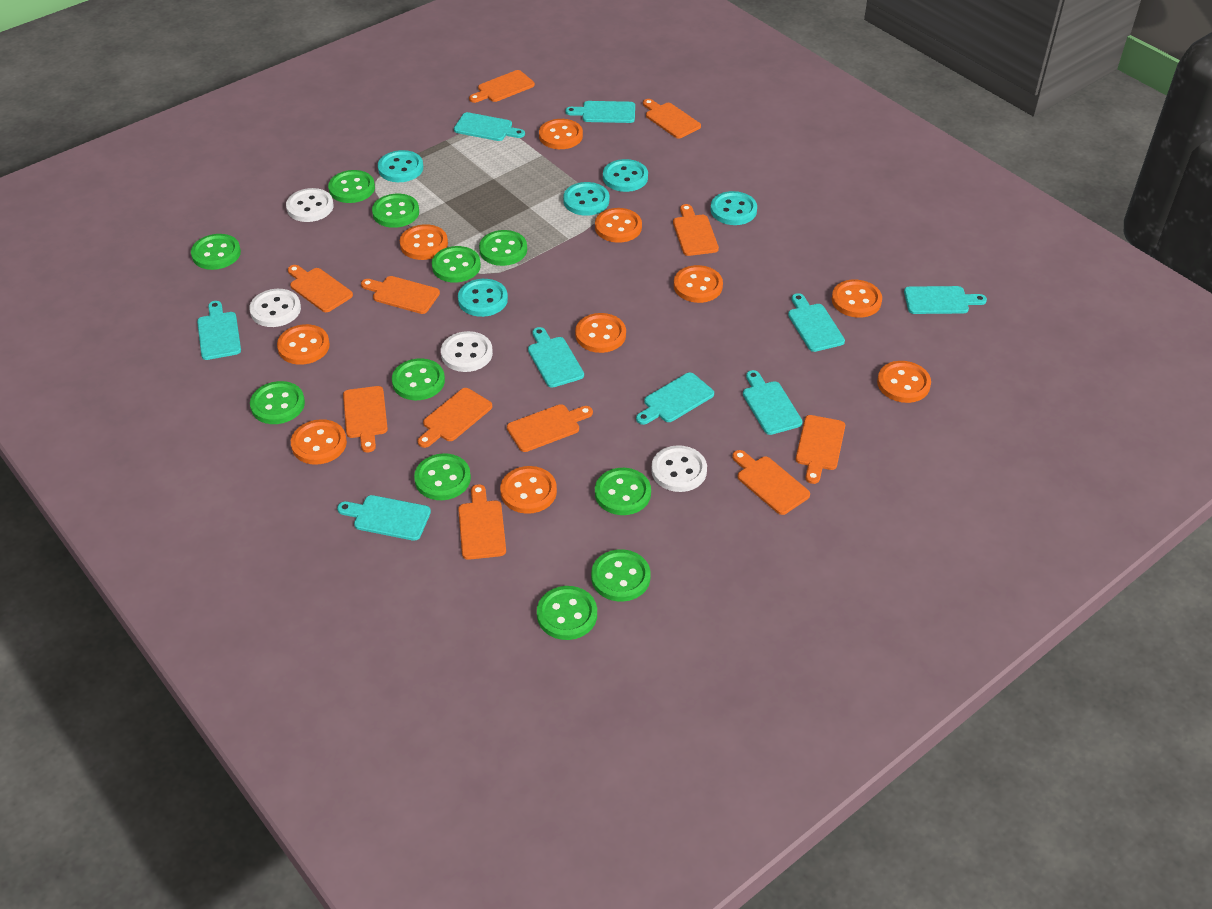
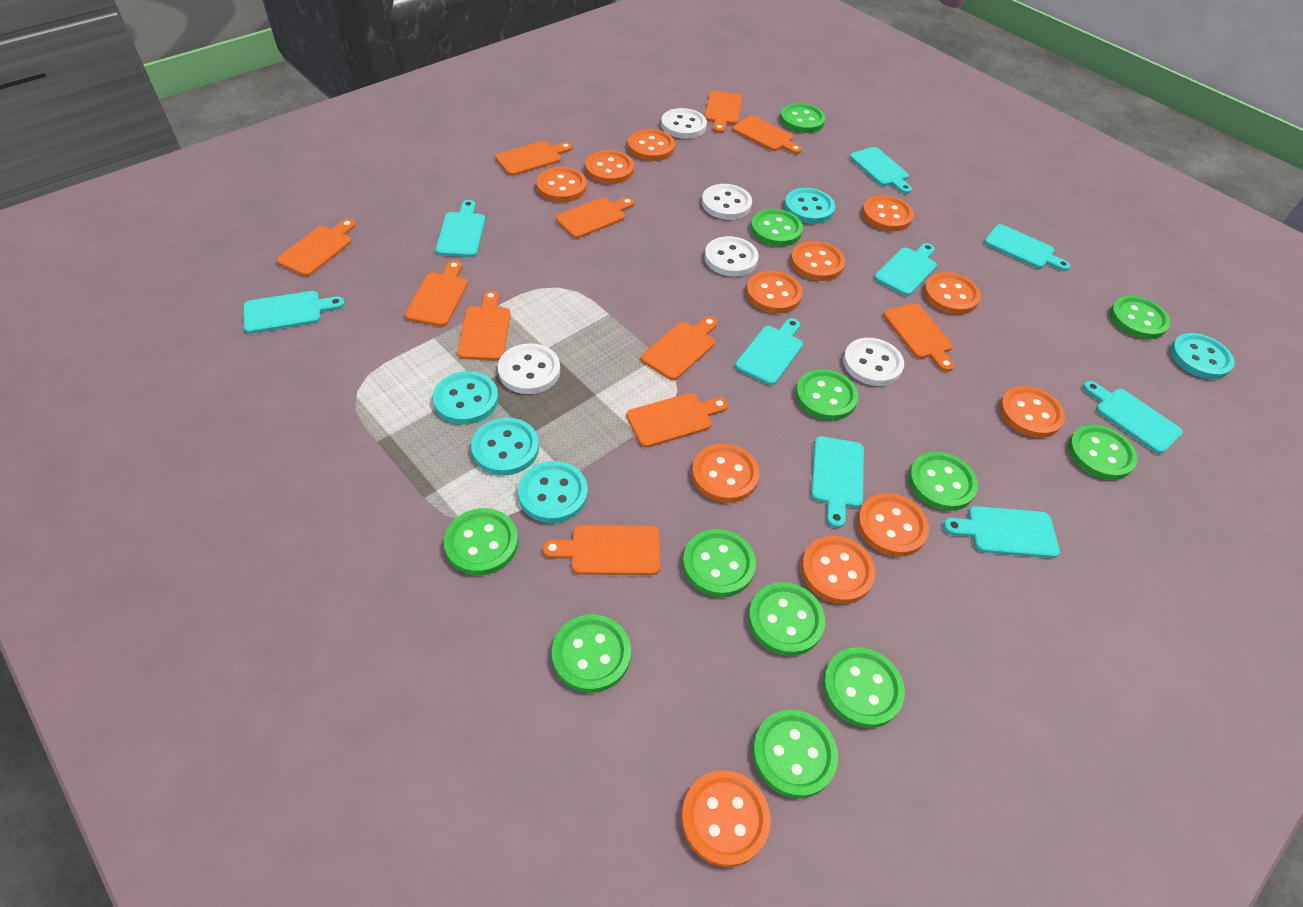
green button: 11 -> 12
orange button: 10 -> 12
white button: 4 -> 5

